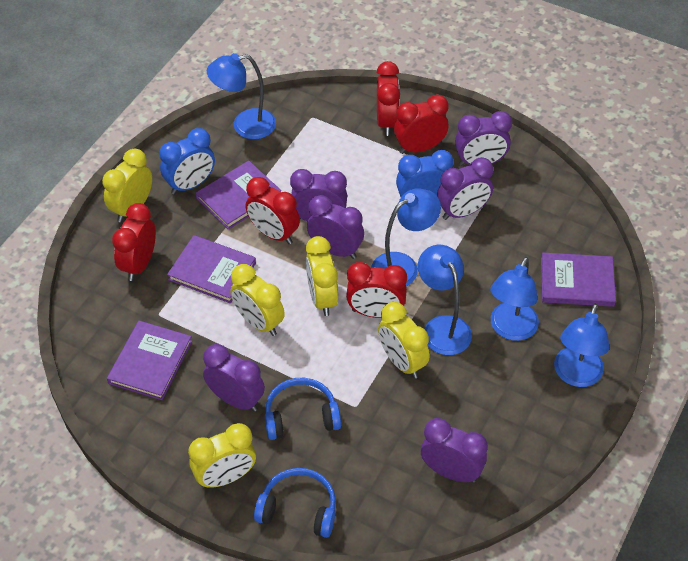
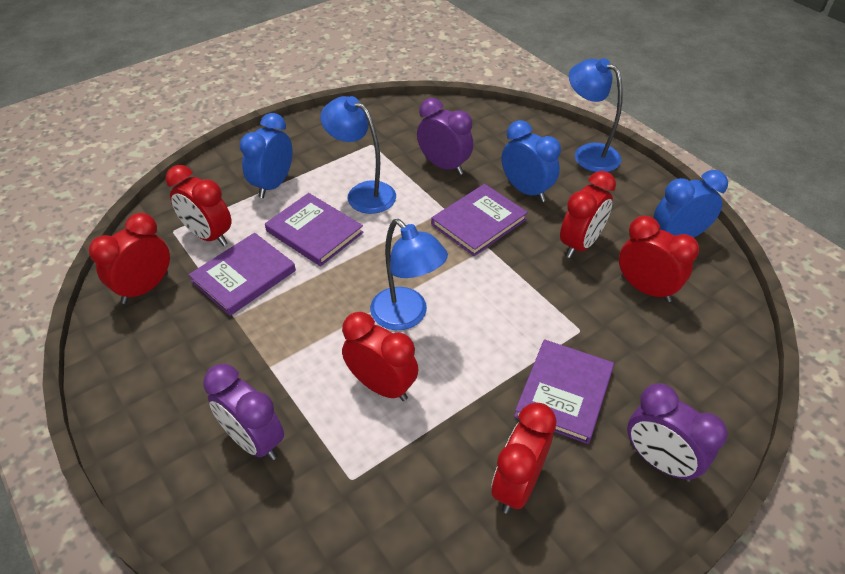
blue clock: 2 -> 3
blue headphones: 2 -> 0
blue lamp: 5 -> 3
purple clock: 6 -> 3
red clock: 5 -> 6
yellow clock: 5 -> 0

